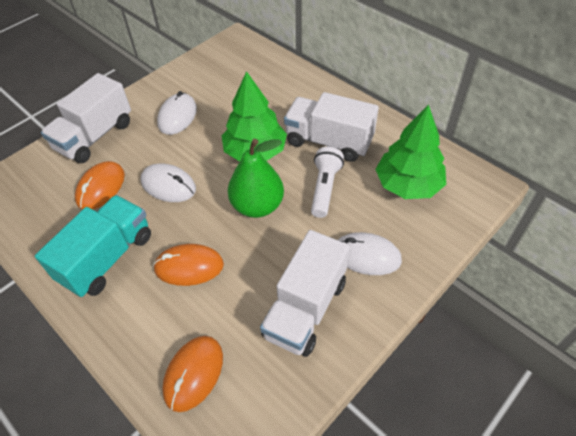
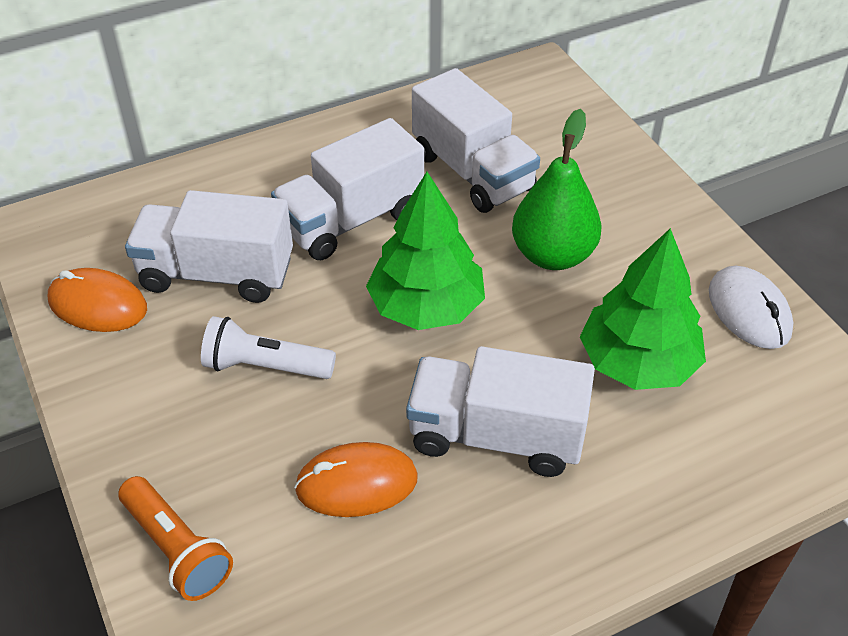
orange flashlight: 0 -> 1
orange mouse: 3 -> 2
turquoise truck: 1 -> 0
white mouse: 3 -> 1
white truck: 3 -> 4

